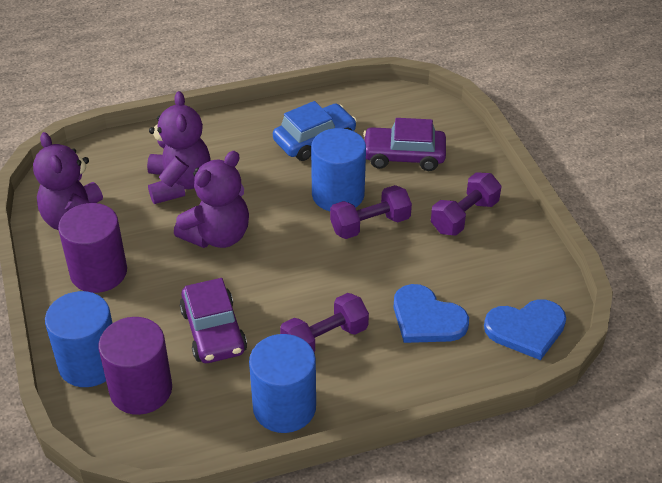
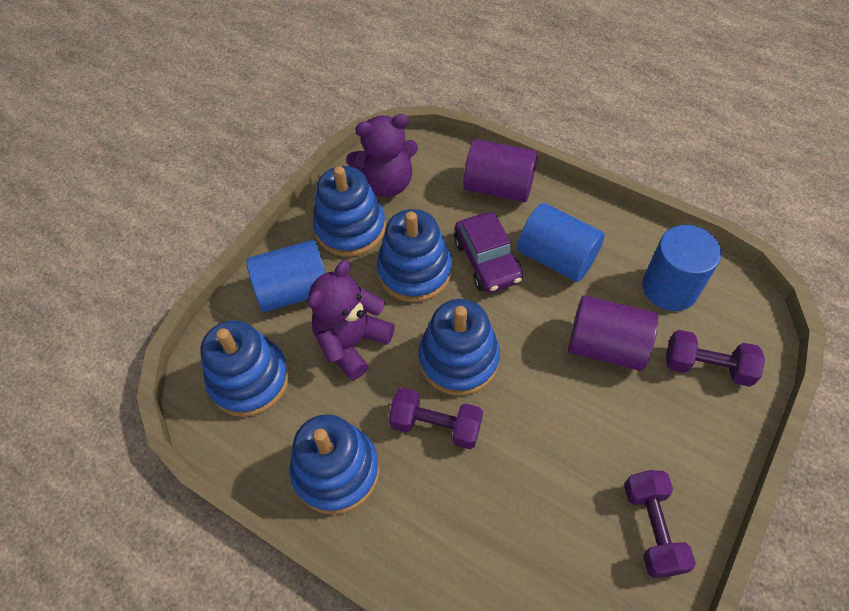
blue car: 1 -> 0
blue heart: 2 -> 0
blue stacking toy: 0 -> 5
purple car: 2 -> 1
purple teddy bear: 3 -> 2

